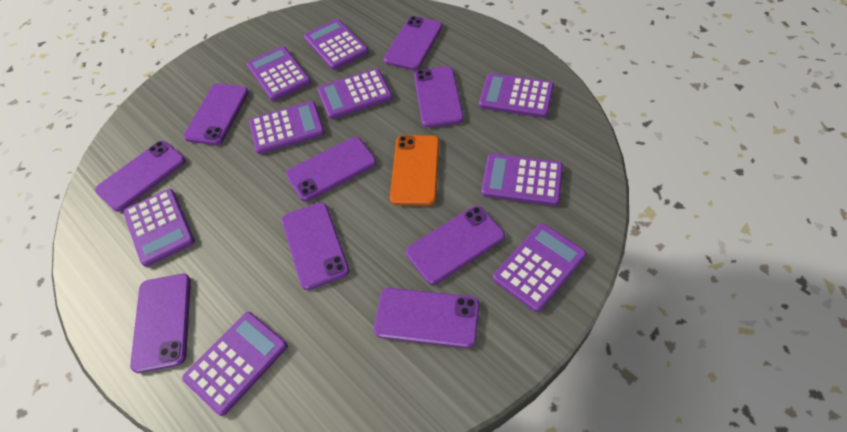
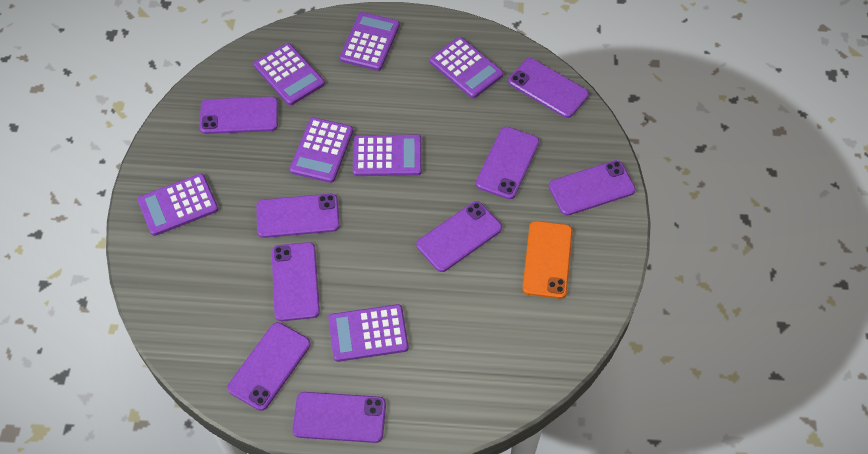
purple calculator: 9 -> 7

